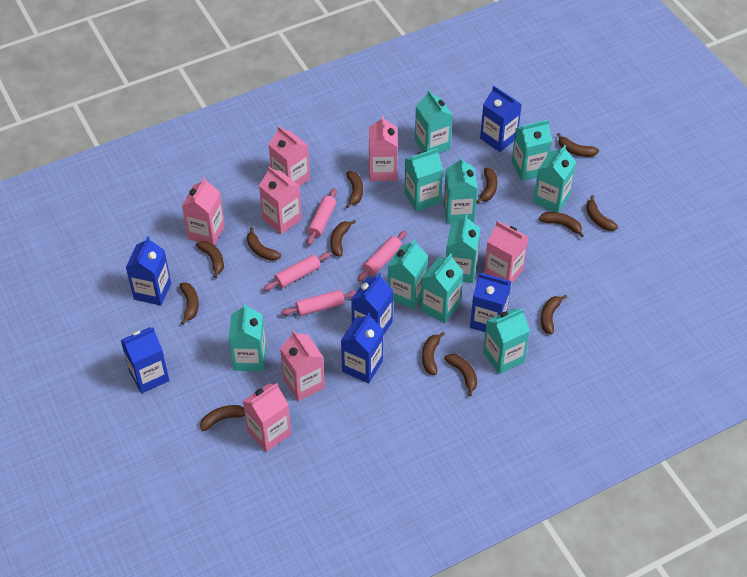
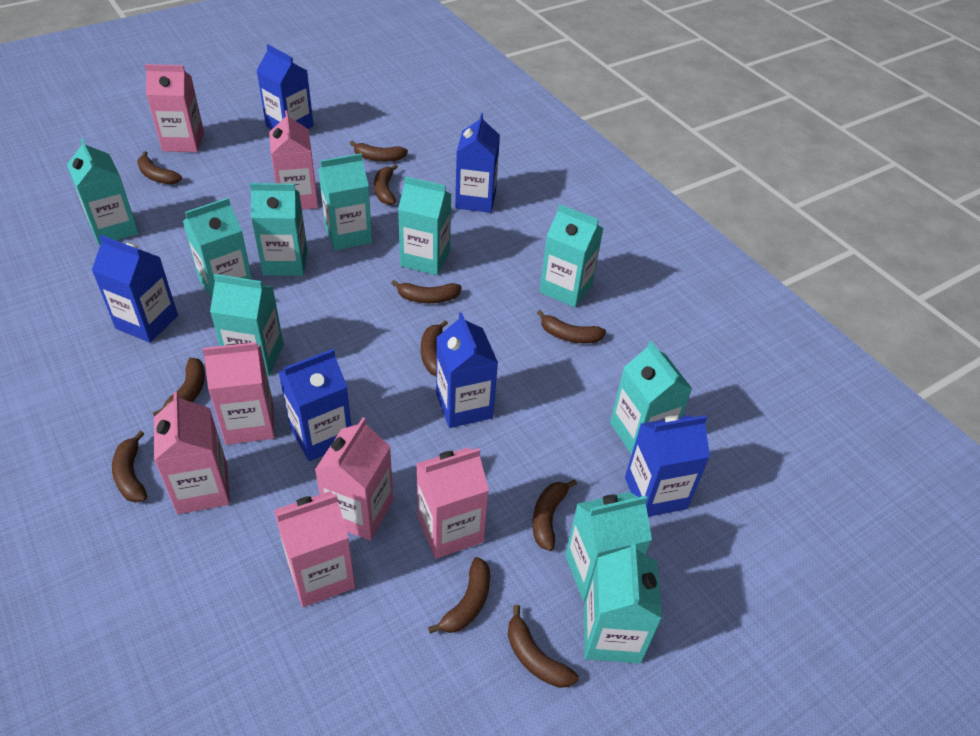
brown banana: 13 -> 11
pink rolling pin: 4 -> 0

